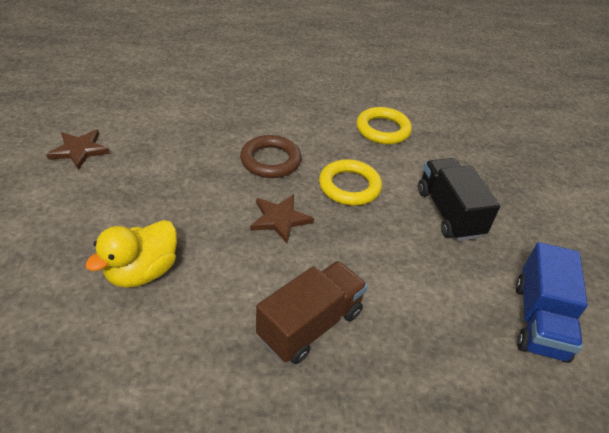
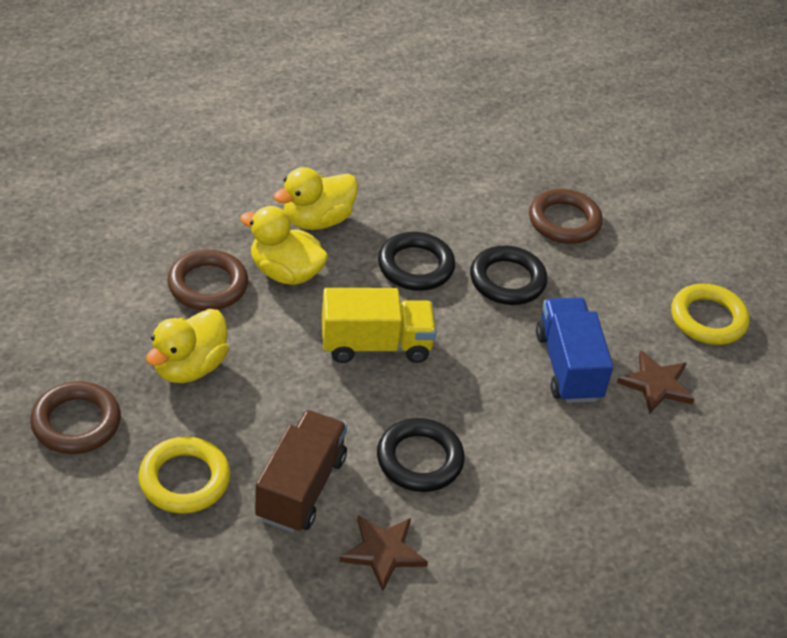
black ring: 0 -> 3
black truck: 1 -> 0
brown ring: 1 -> 3
yellow duck: 1 -> 3
yellow truck: 0 -> 1

